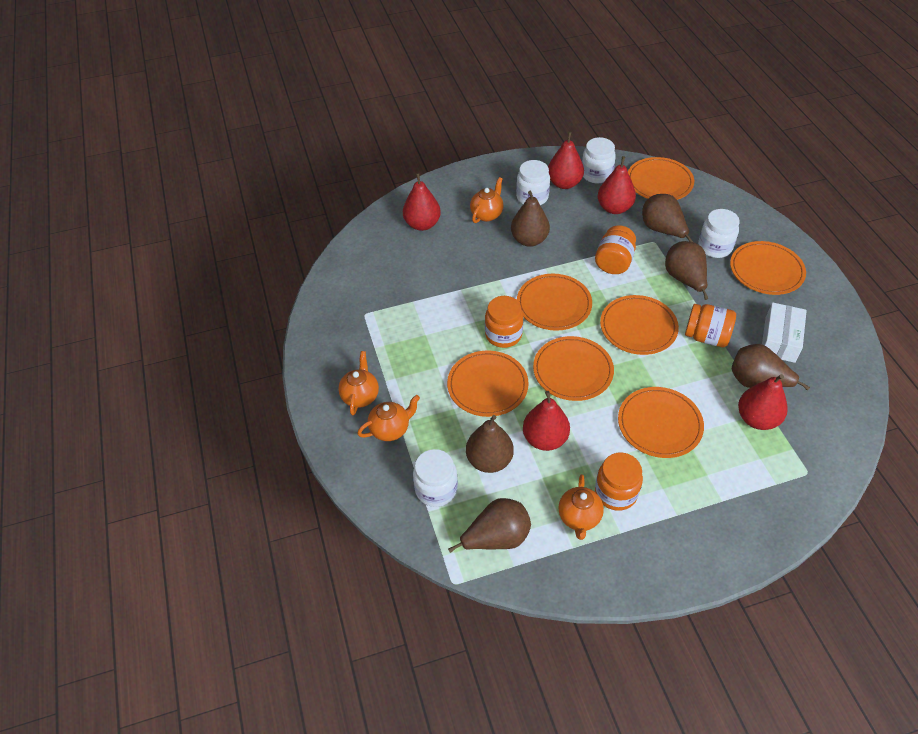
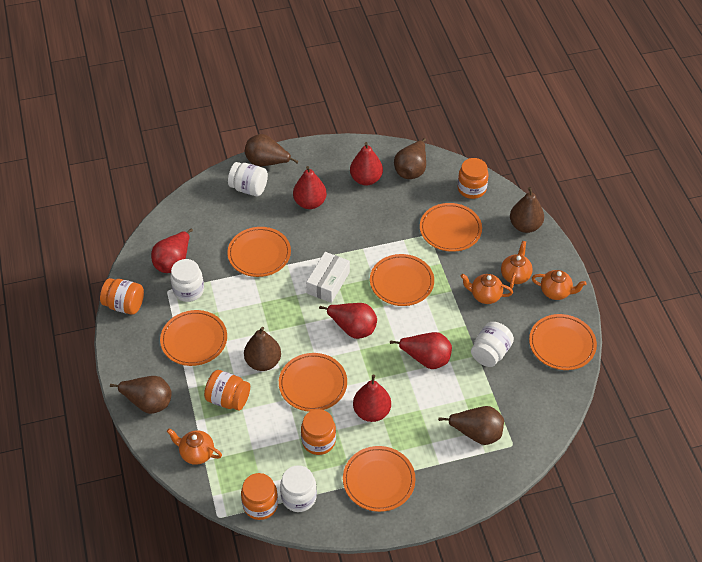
orange jar: 4 -> 5
red pear: 5 -> 6

